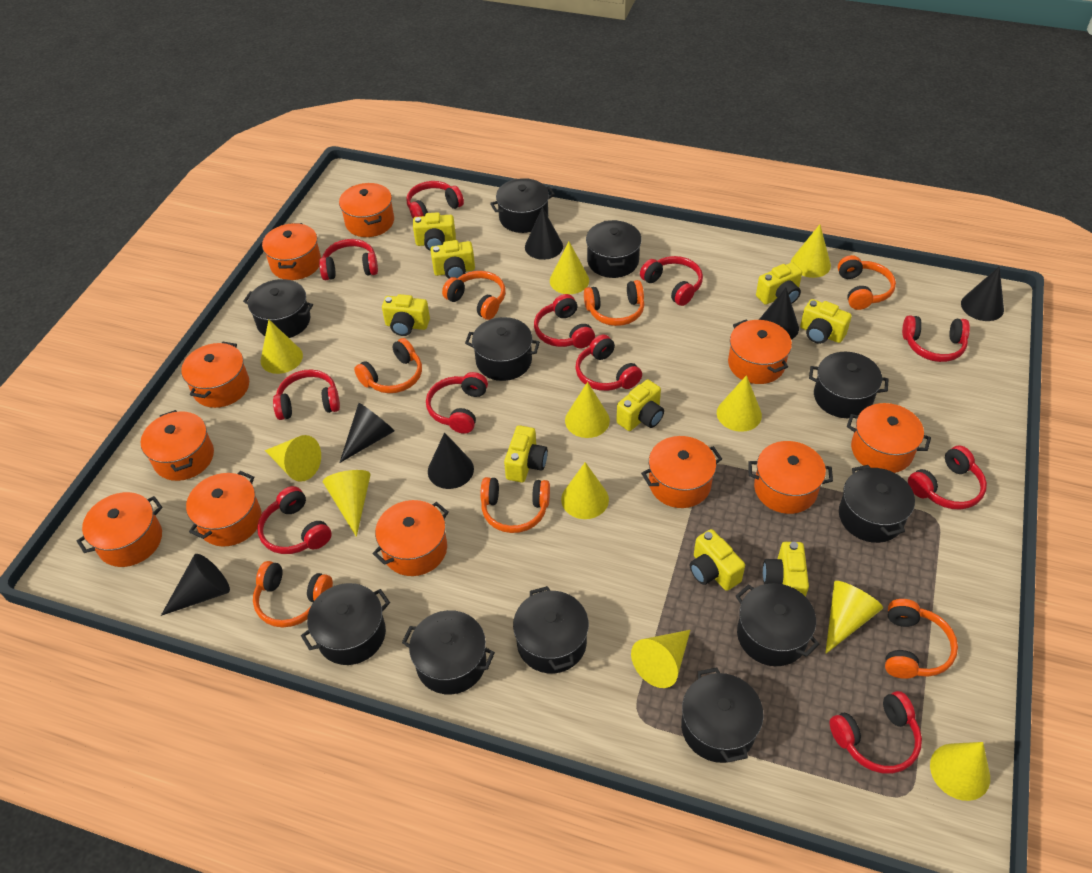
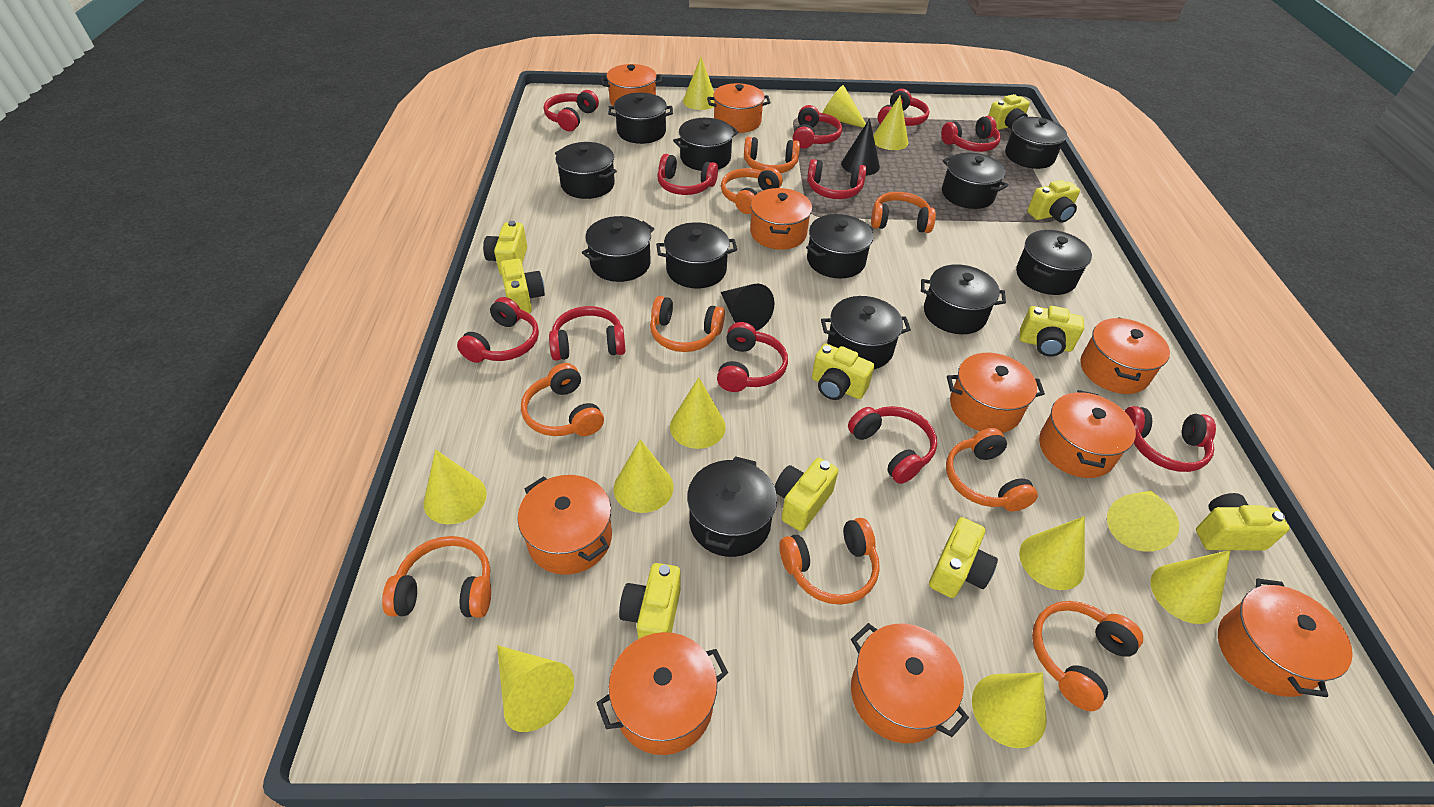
black cone: 6 -> 2
black pot: 11 -> 12
orange headphones: 7 -> 9
orange pot: 11 -> 10
yellow camera: 9 -> 10

